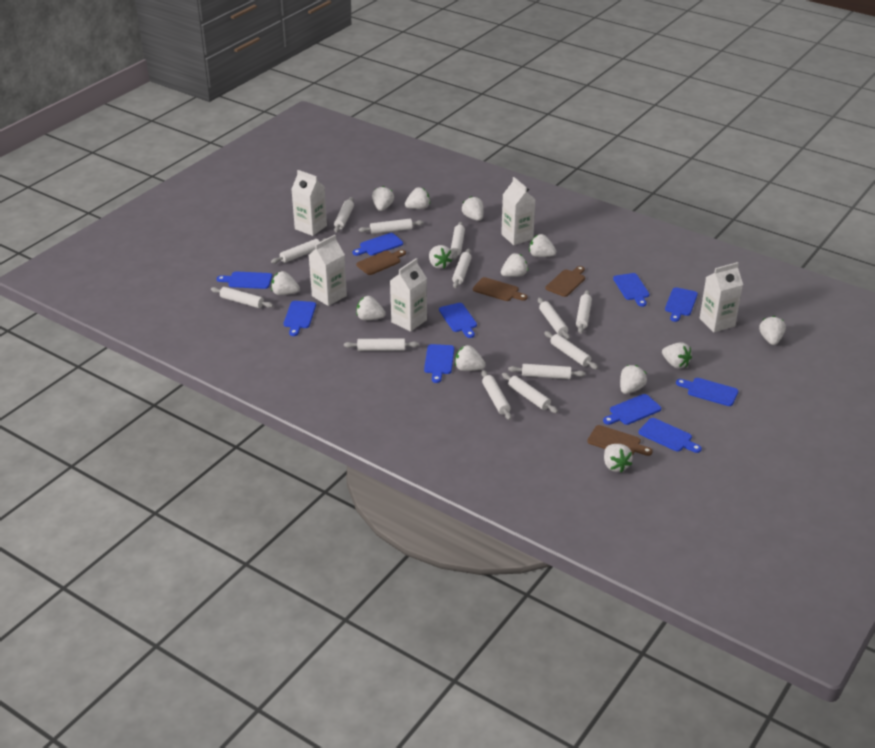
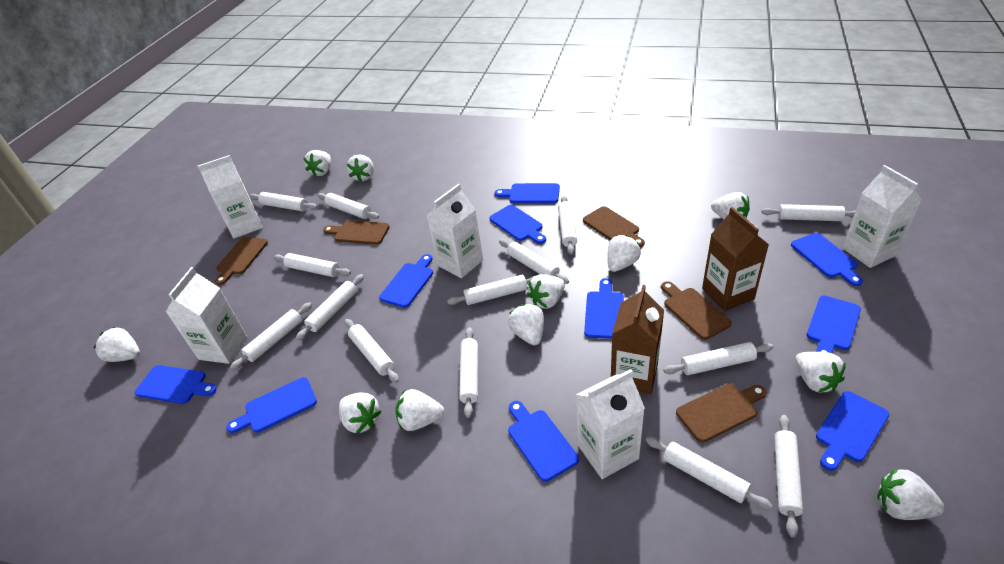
brown carton: 0 -> 2
brown cutting board: 4 -> 5
white rolling pin: 13 -> 14
white strawberry: 13 -> 11

